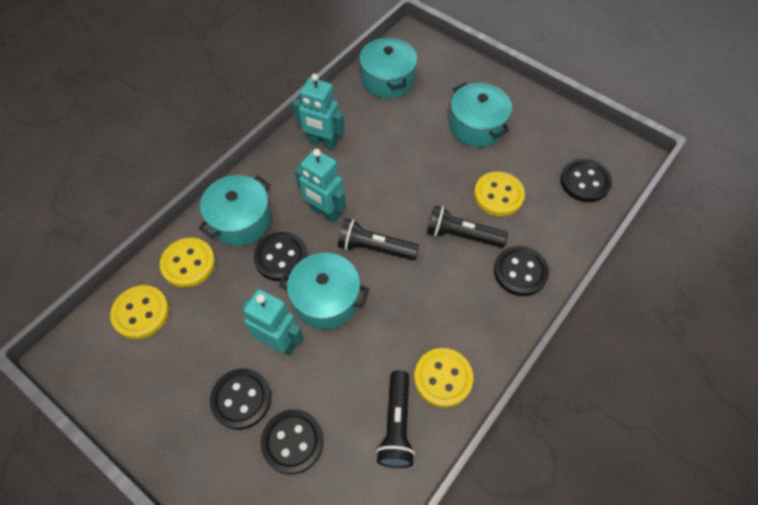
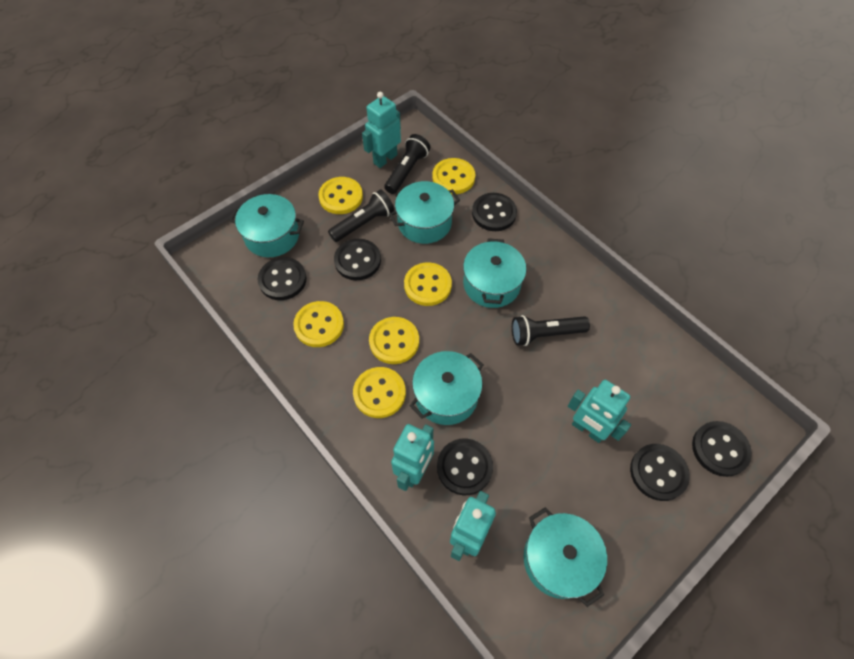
black button: 5 -> 6
turquoise pot: 4 -> 5
turquoise robot: 3 -> 4
yellow button: 4 -> 6

